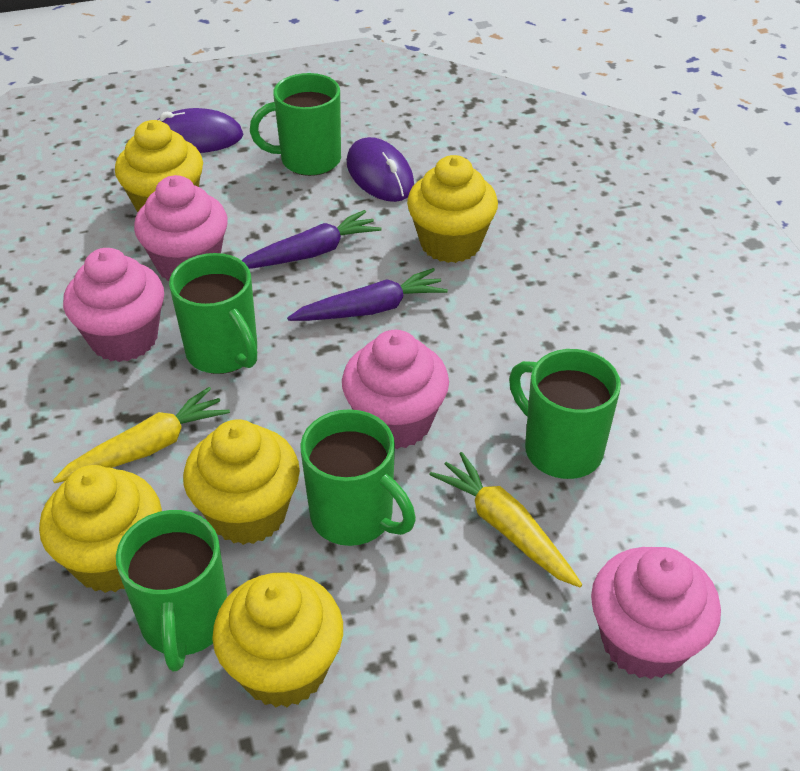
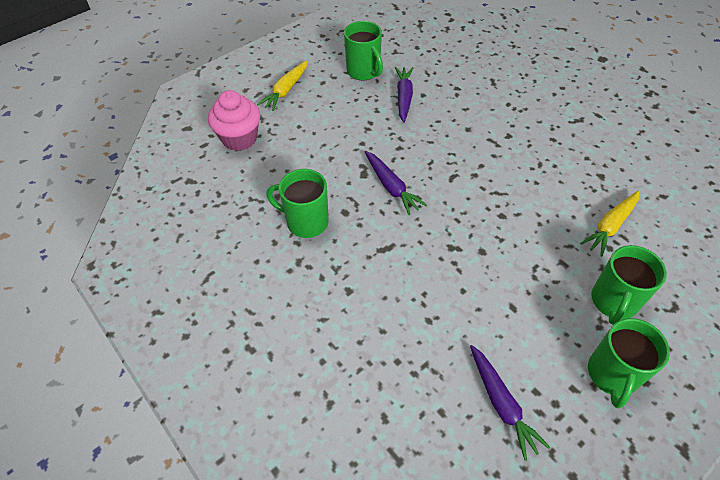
green mug: 5 -> 4
pink cupcake: 4 -> 1
purple carrot: 2 -> 3
purple mouse: 2 -> 0
yellow cupcake: 5 -> 0

